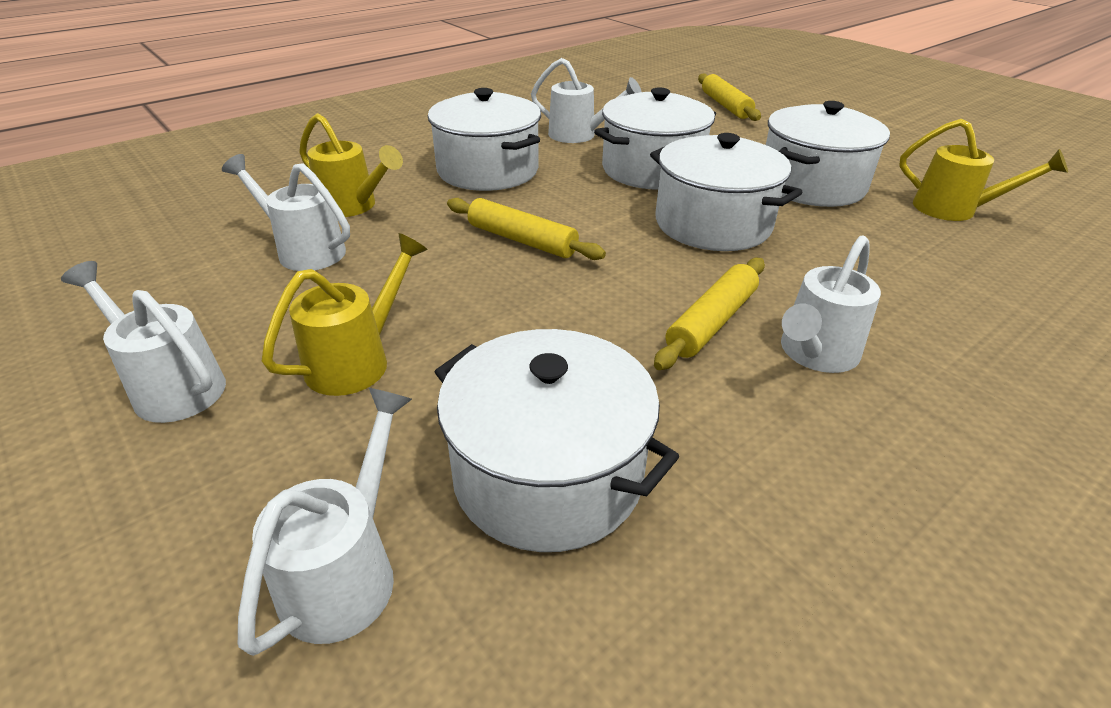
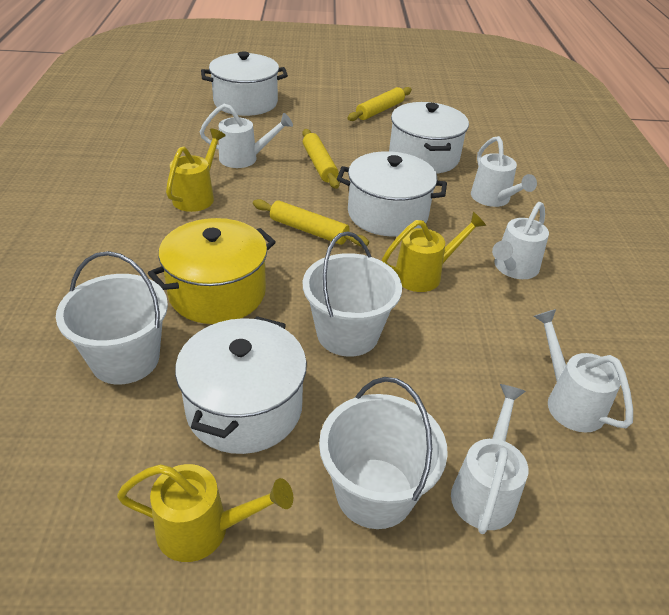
white bucket: 0 -> 3
white pot: 5 -> 4
yellow pot: 0 -> 1

